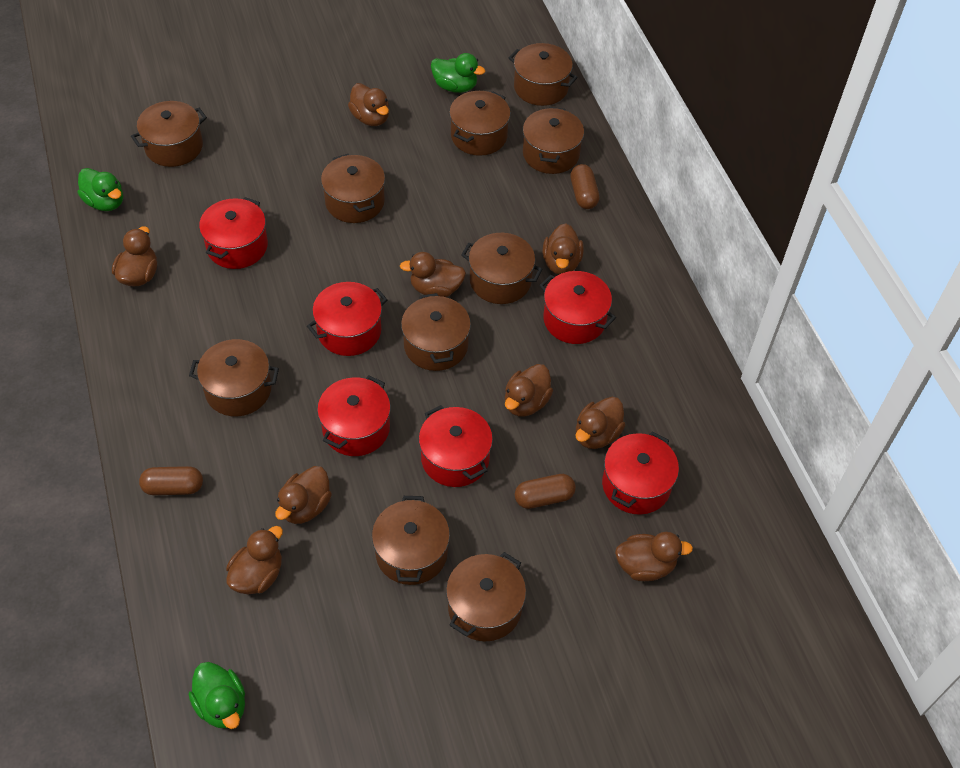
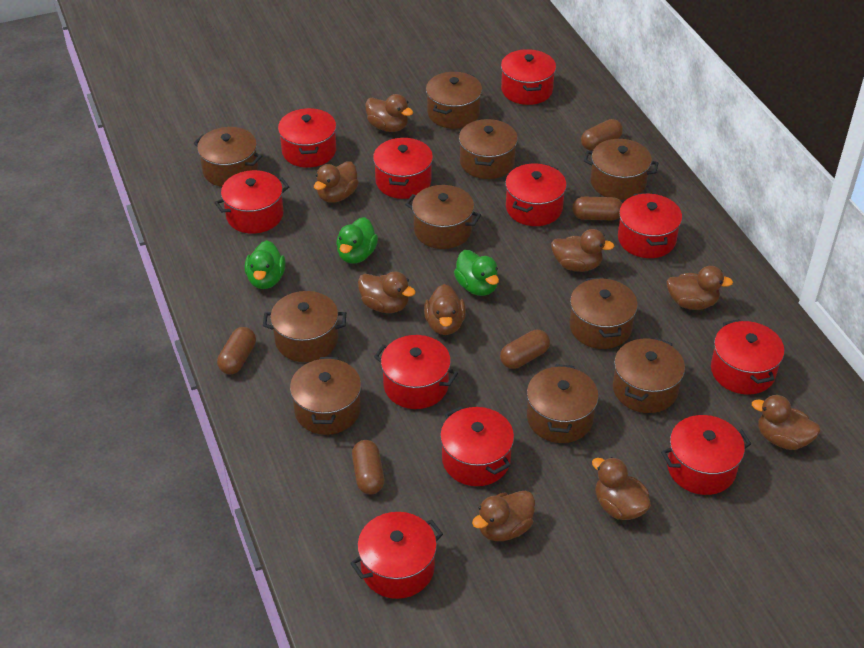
brown capsule: 3 -> 5
red pot: 6 -> 11

